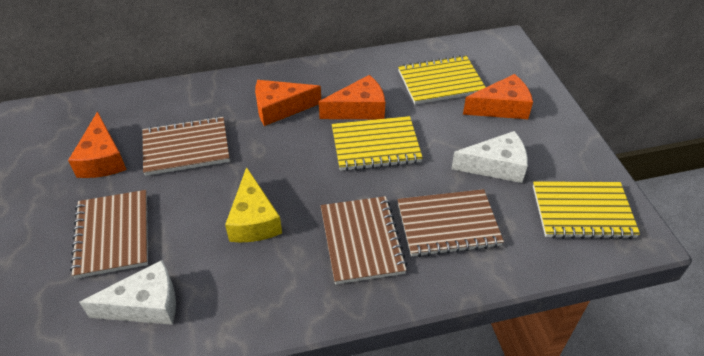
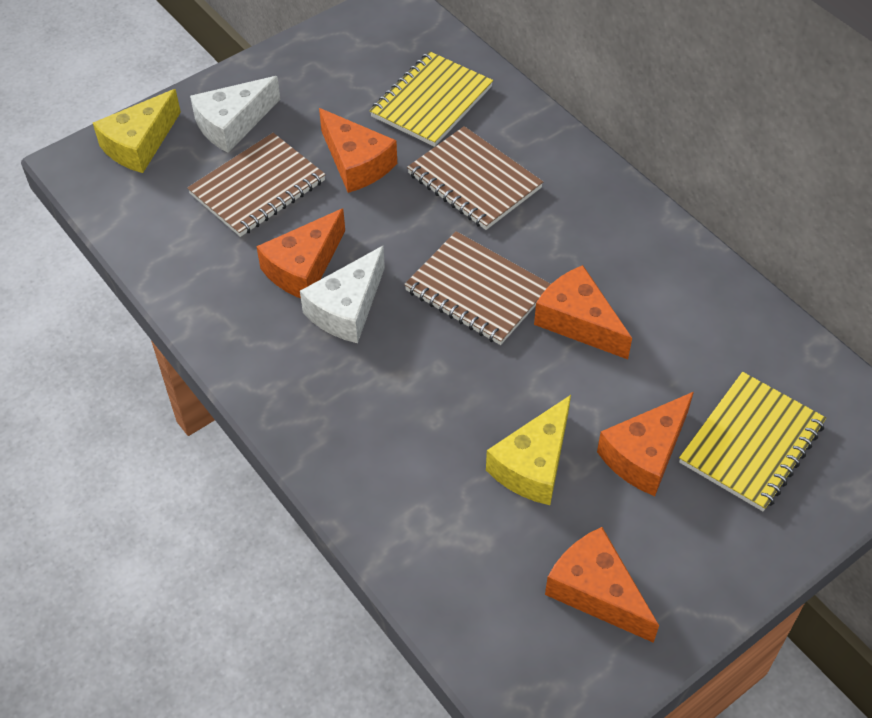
brown notebook: 4 -> 3
orange cheese: 4 -> 5
yellow cheese: 1 -> 2
yellow notebook: 3 -> 2

